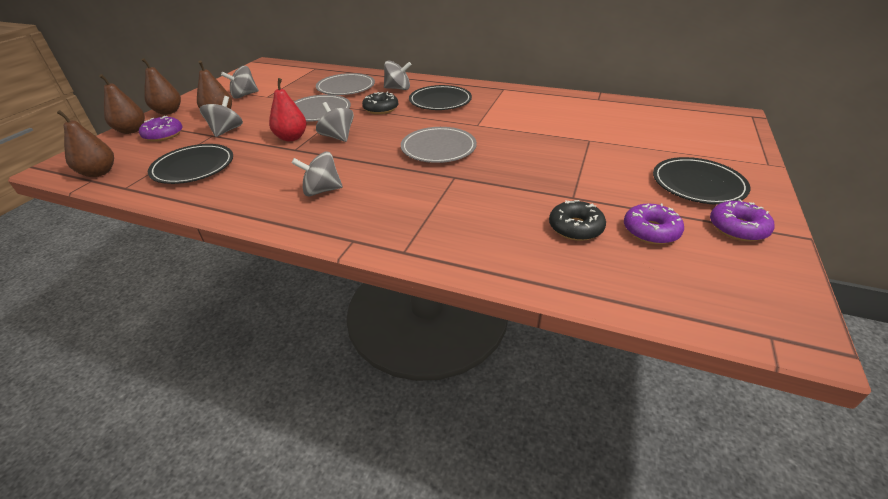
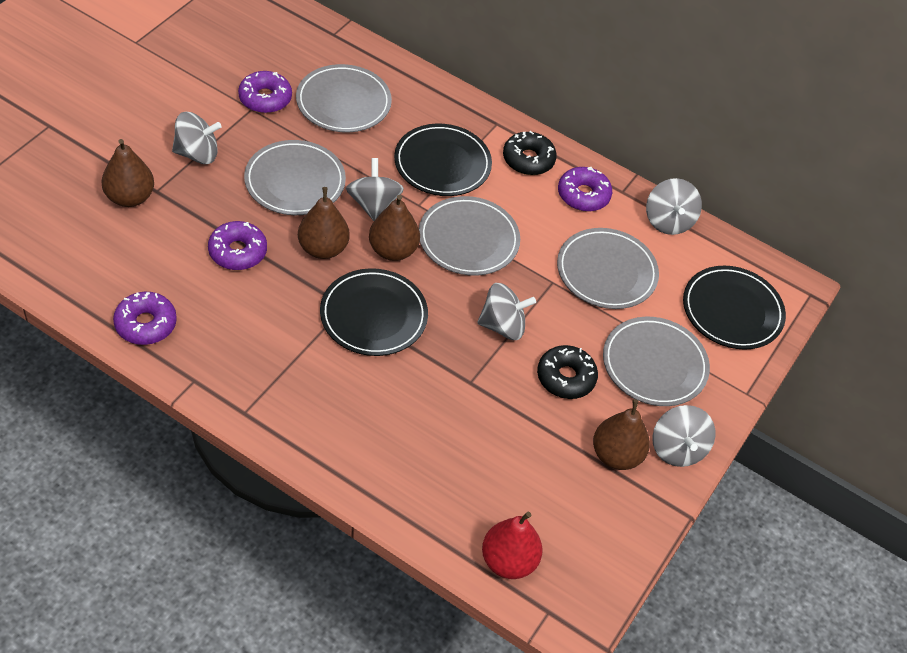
grey plate: 3 -> 5
purple donut: 3 -> 4

